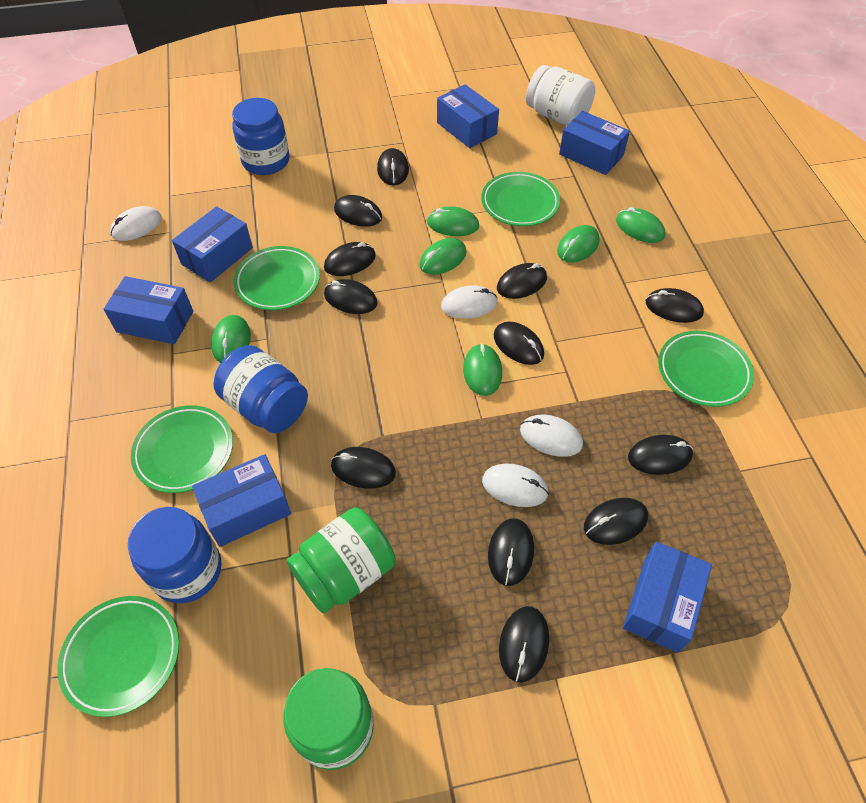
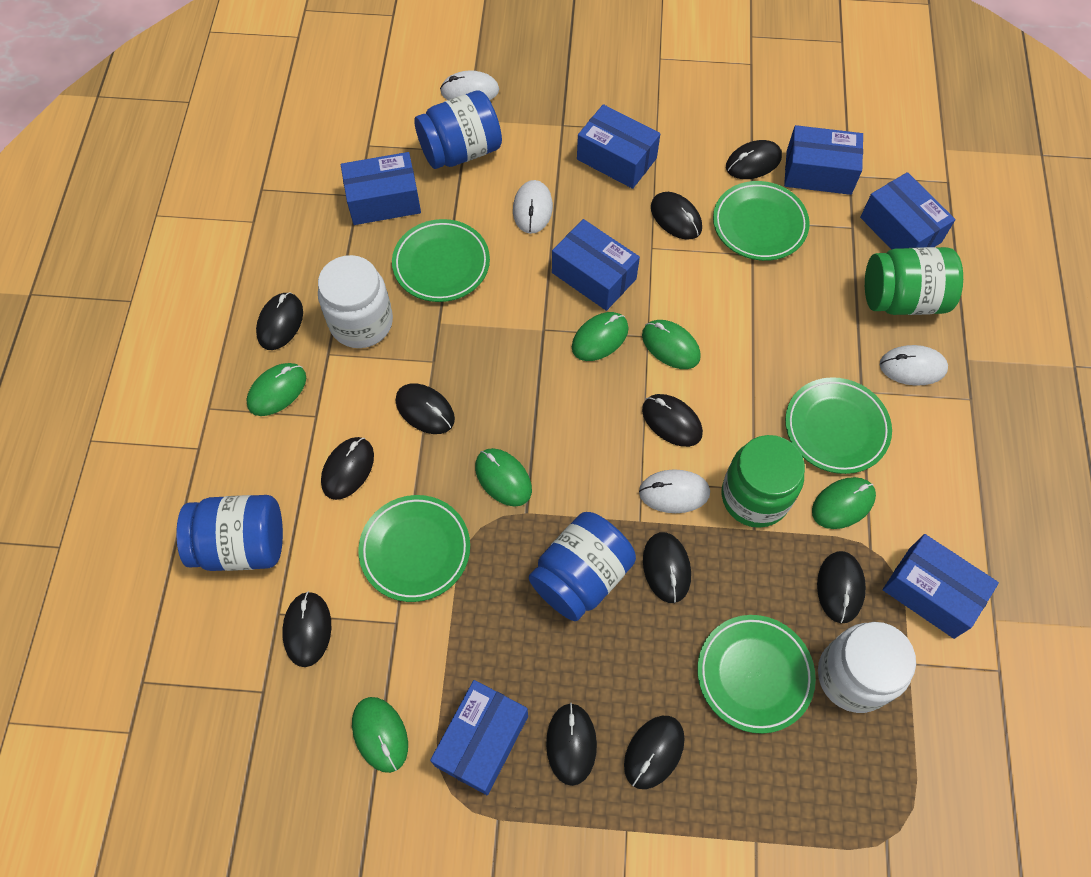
black mouse: 12 -> 11
blue box: 6 -> 7
white jar: 1 -> 2

